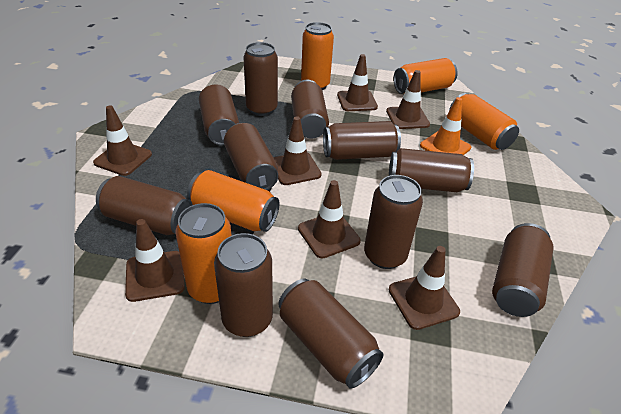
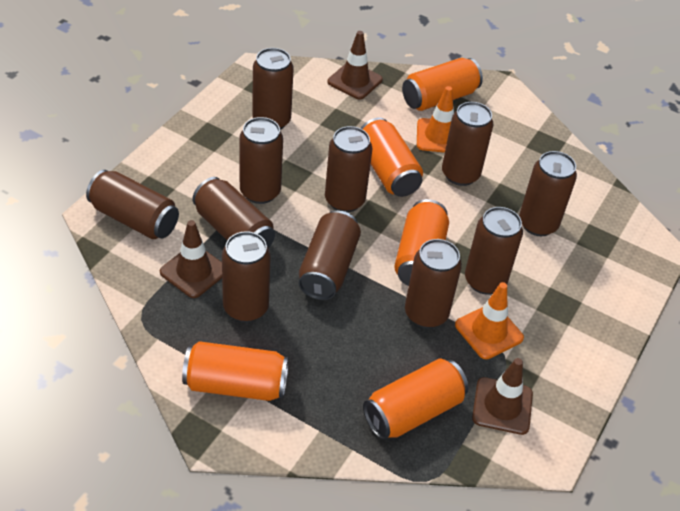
brown traffic cone: 7 -> 3
orange traffic cone: 1 -> 2

